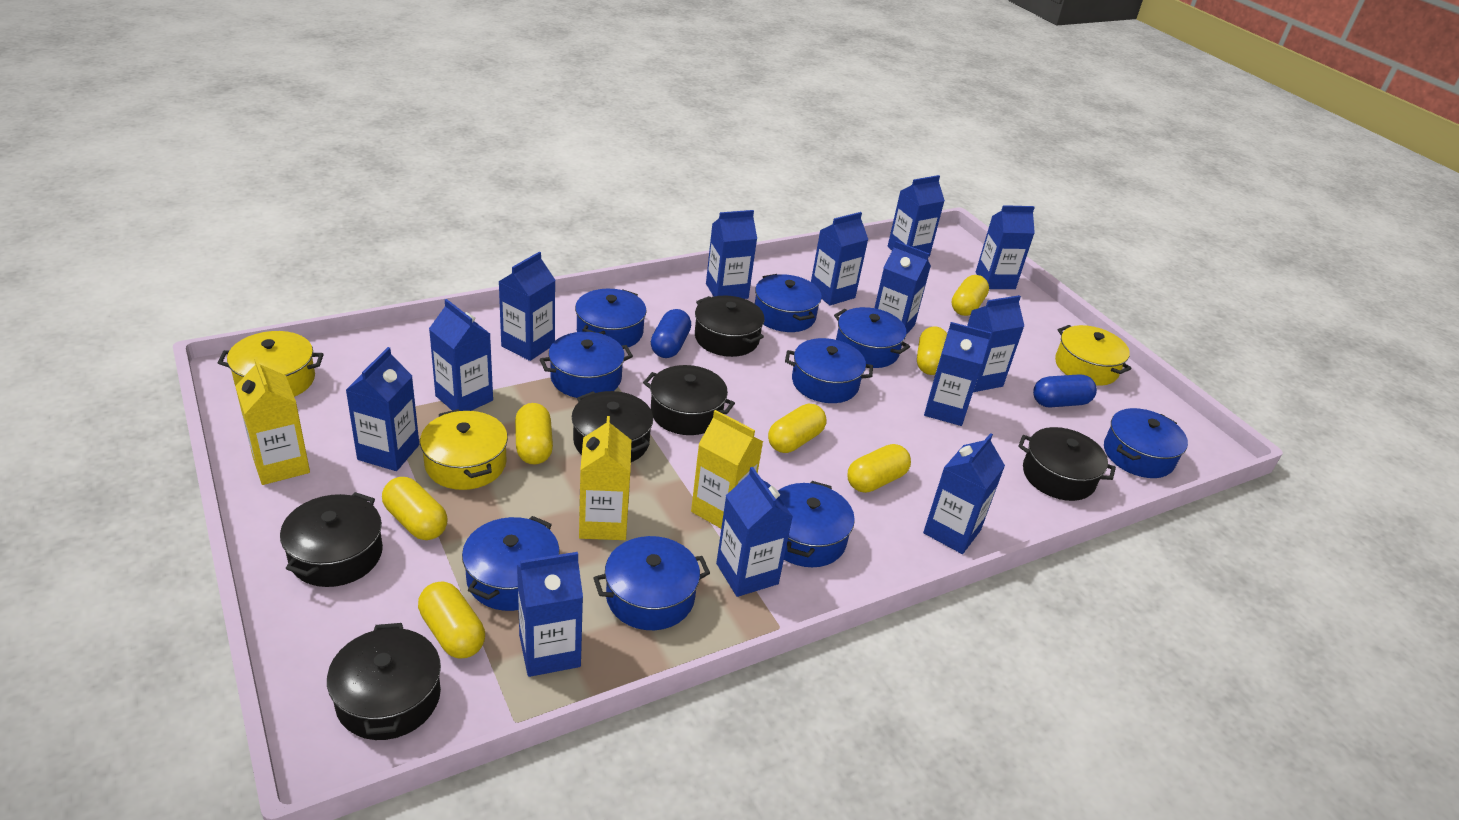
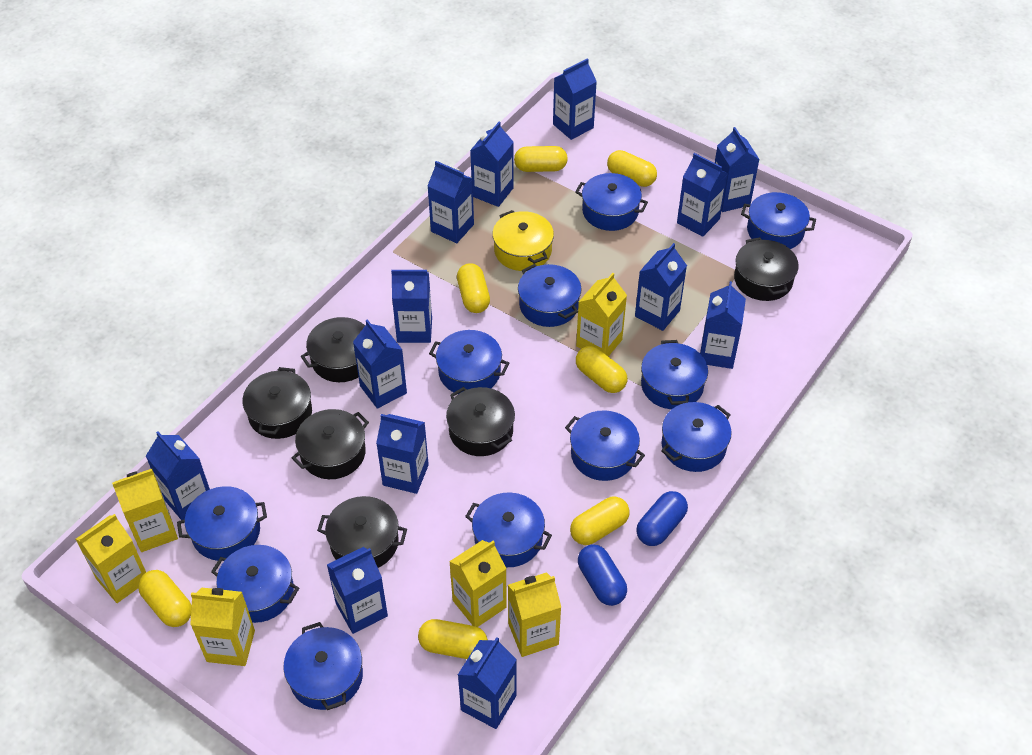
blue pot: 9 -> 11
yellow carton: 3 -> 6
yellow pot: 3 -> 1

